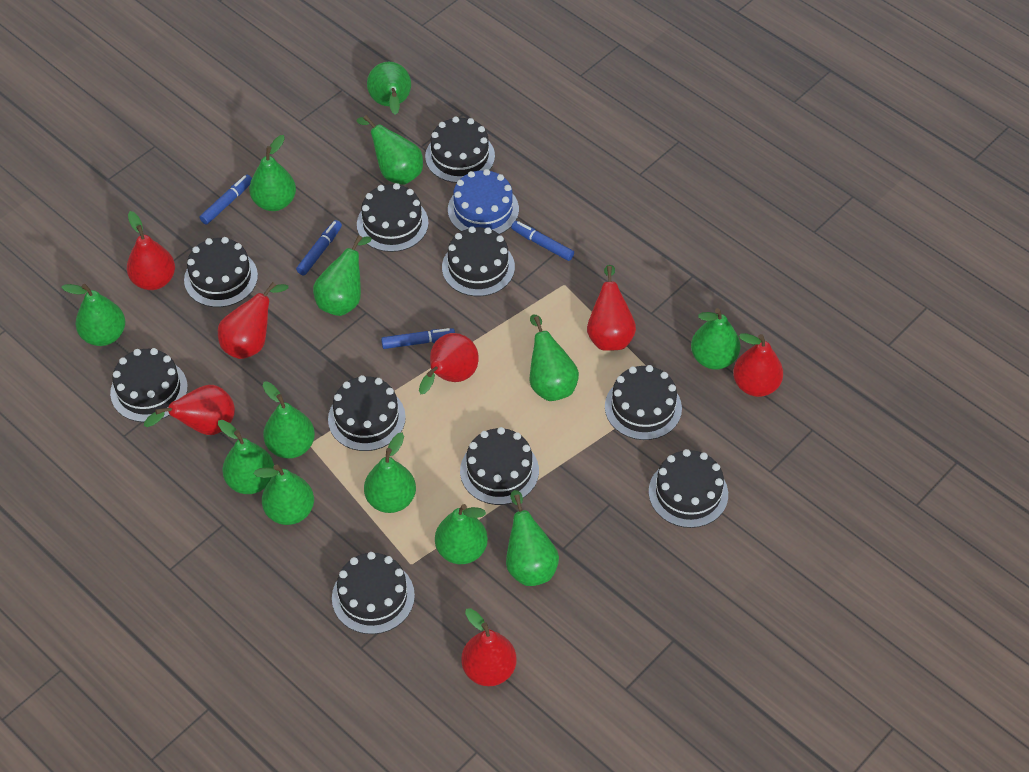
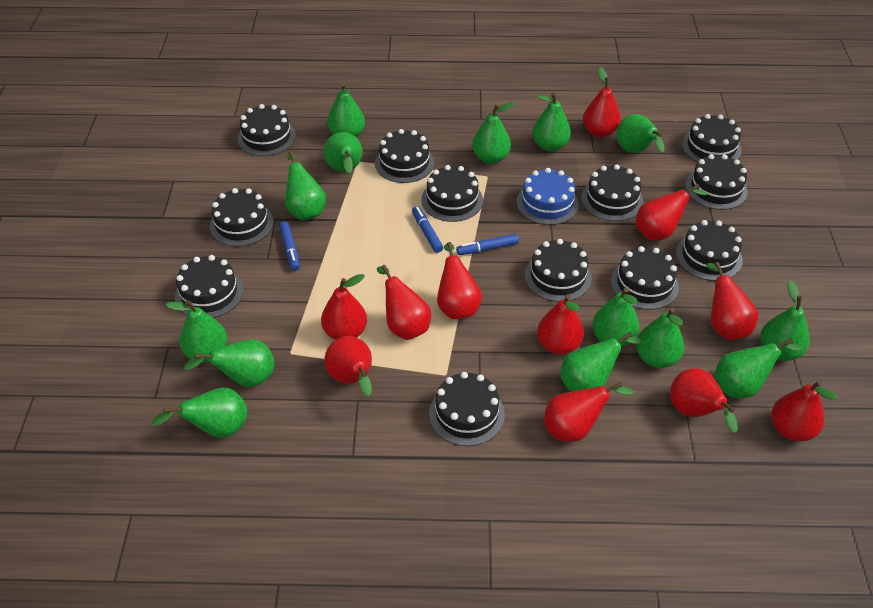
black cake: 10 -> 12
blue marker: 4 -> 3
green pear: 13 -> 14
red pear: 7 -> 11

